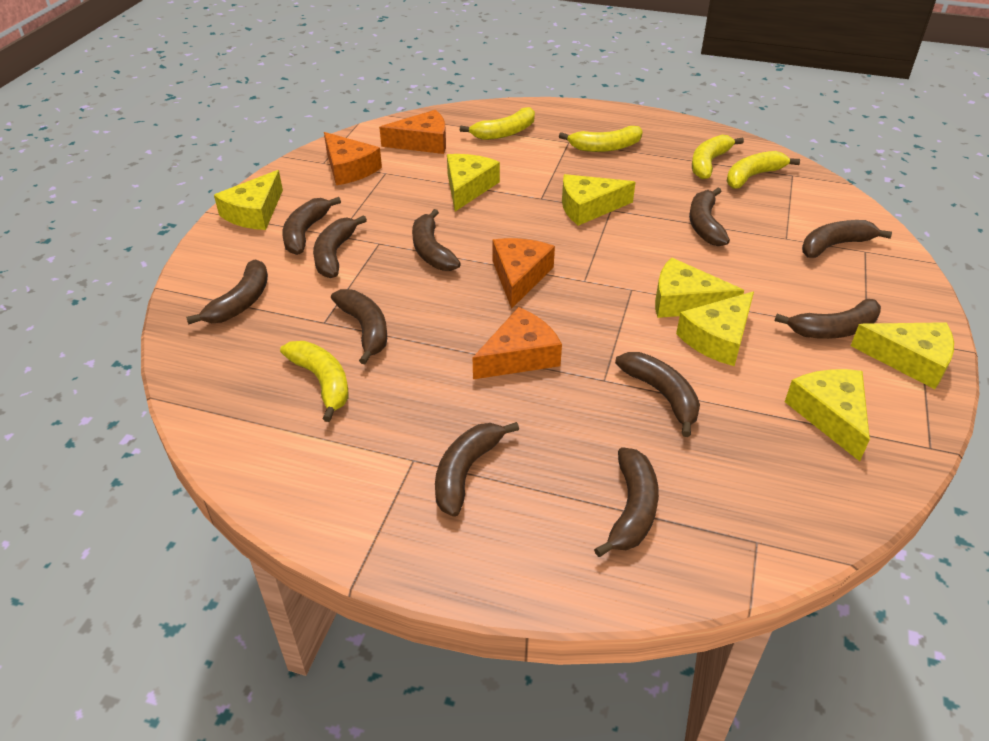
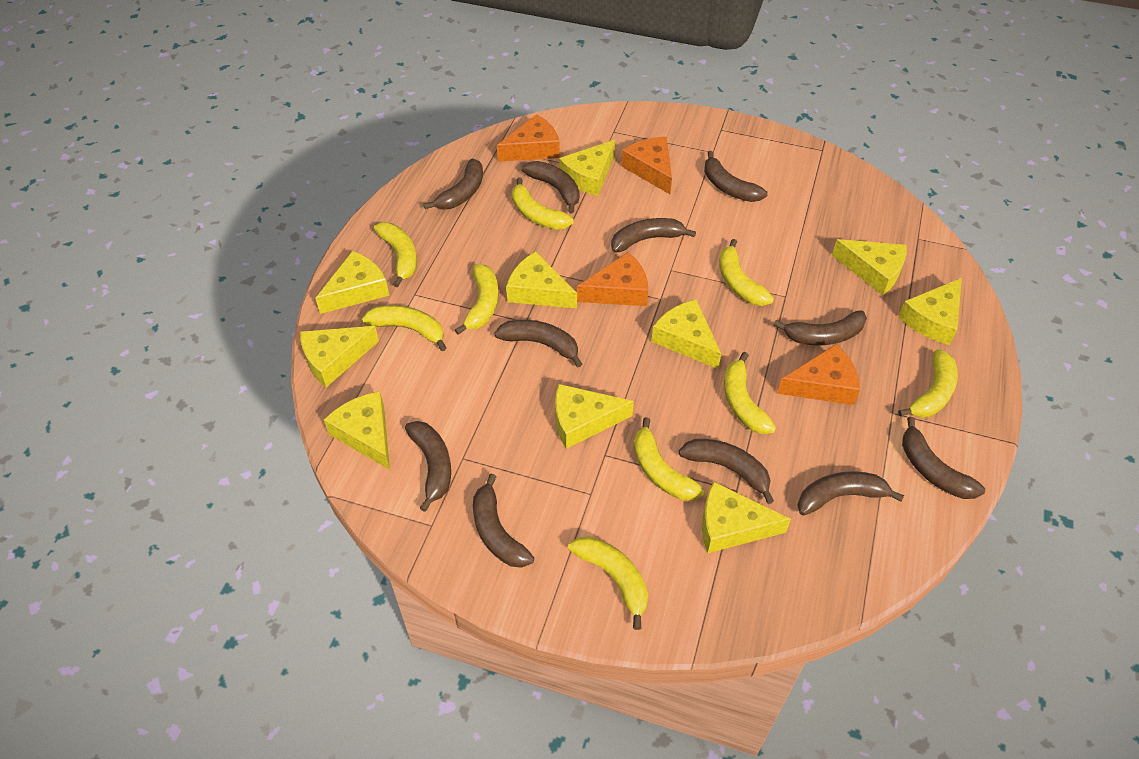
yellow banana: 5 -> 9
yellow cheese: 7 -> 10

